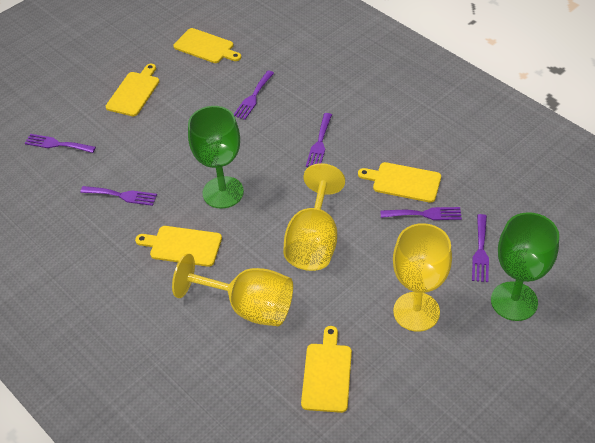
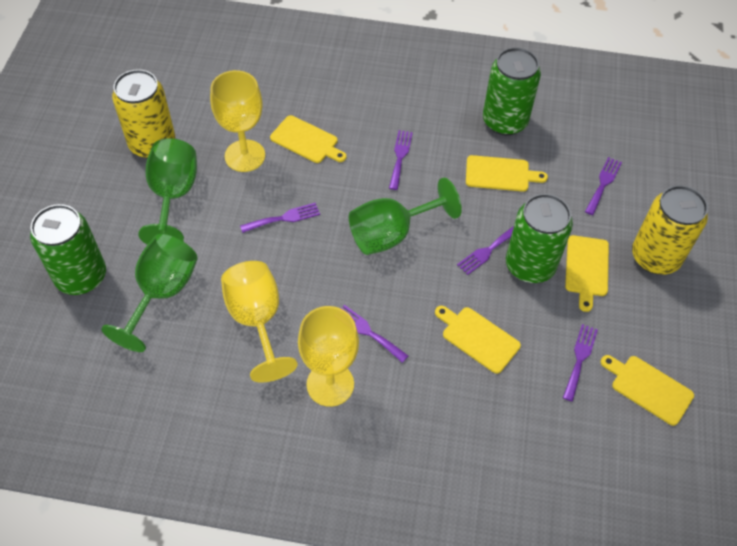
green can: 0 -> 3
green goblet: 2 -> 3
yellow can: 0 -> 2

